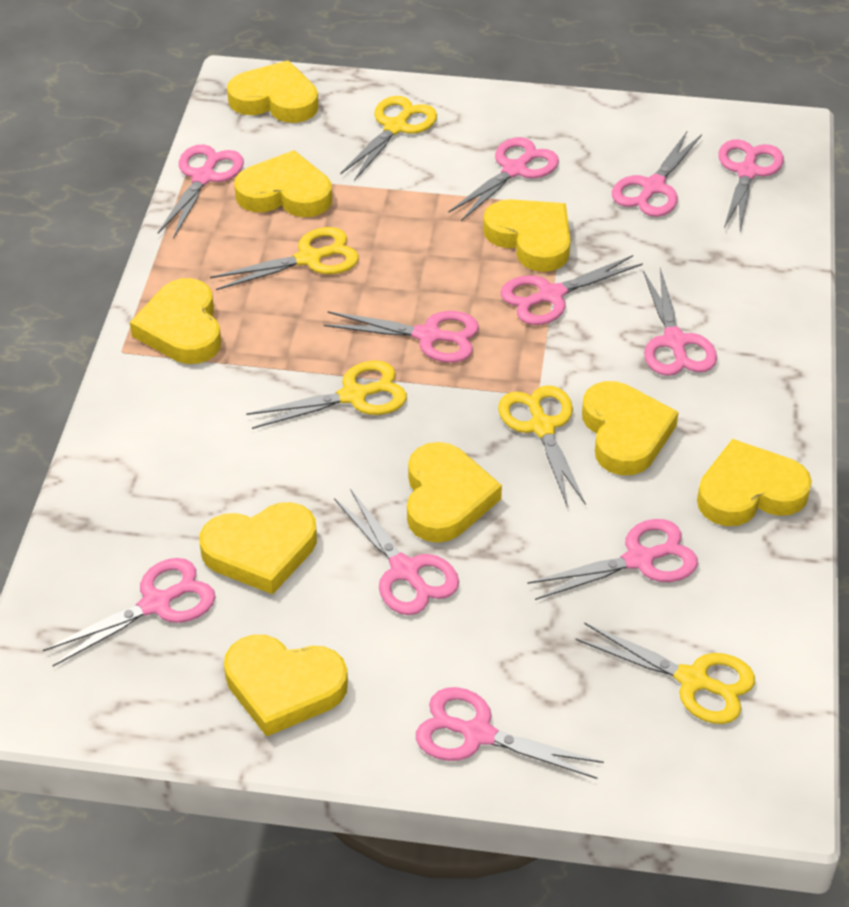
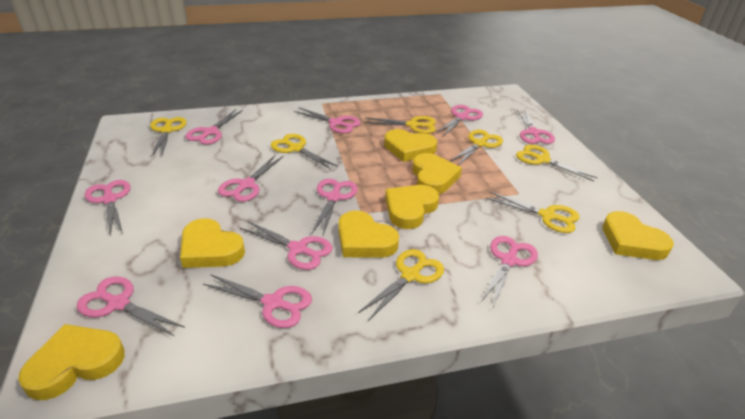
yellow heart: 9 -> 7
yellow scissors: 5 -> 7

